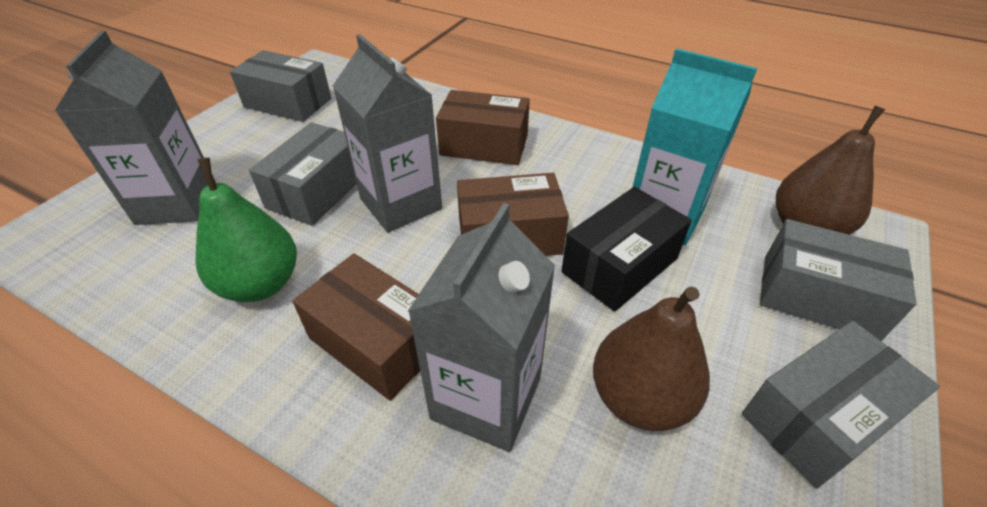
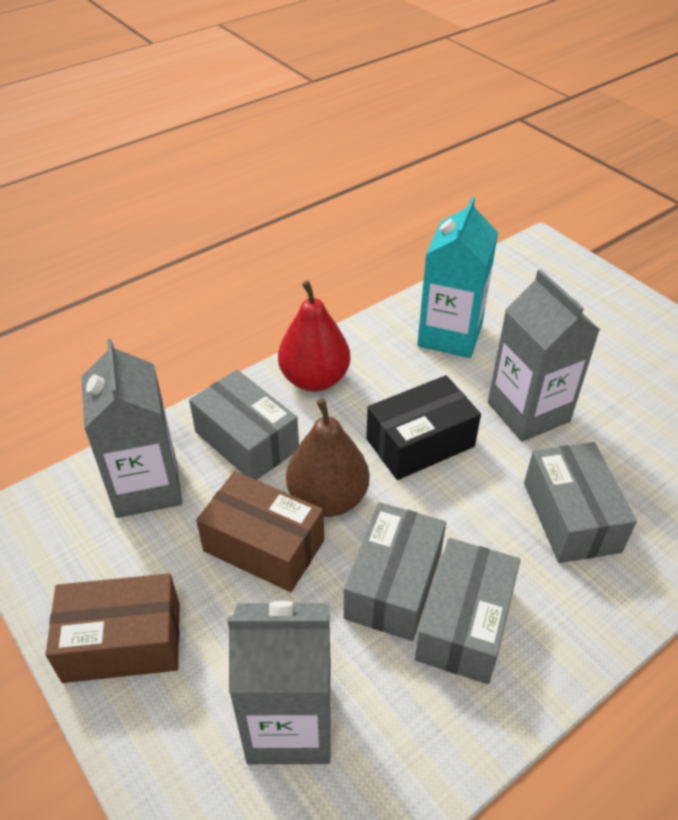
brown box: 3 -> 2
brown pear: 2 -> 1
green pear: 1 -> 0
red pear: 0 -> 1

